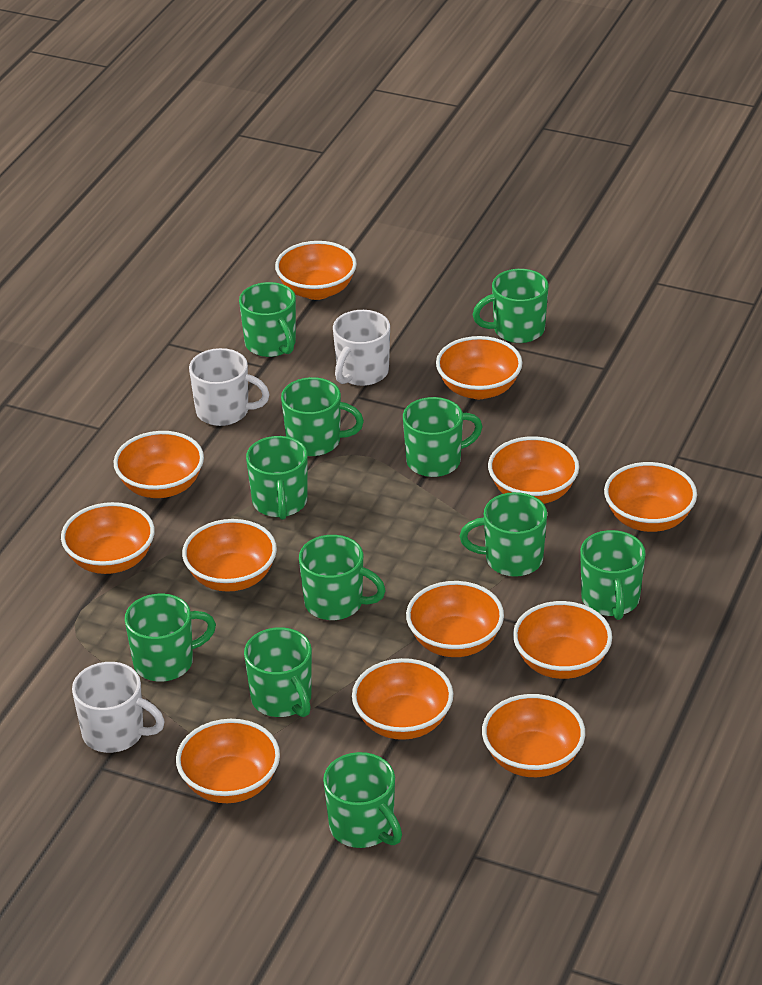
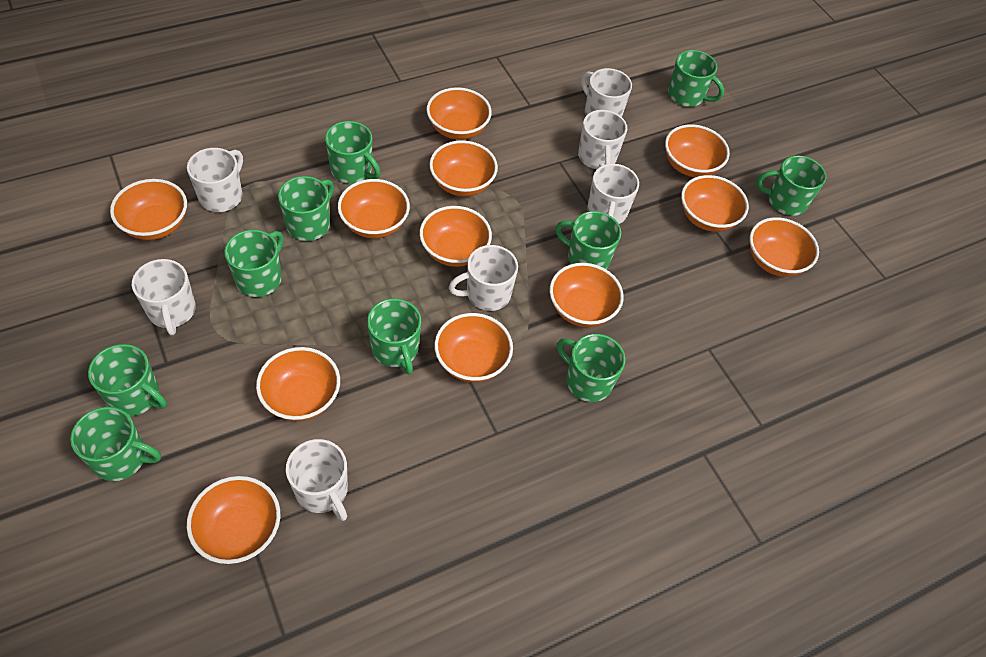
green mug: 11 -> 10
white mug: 3 -> 7

